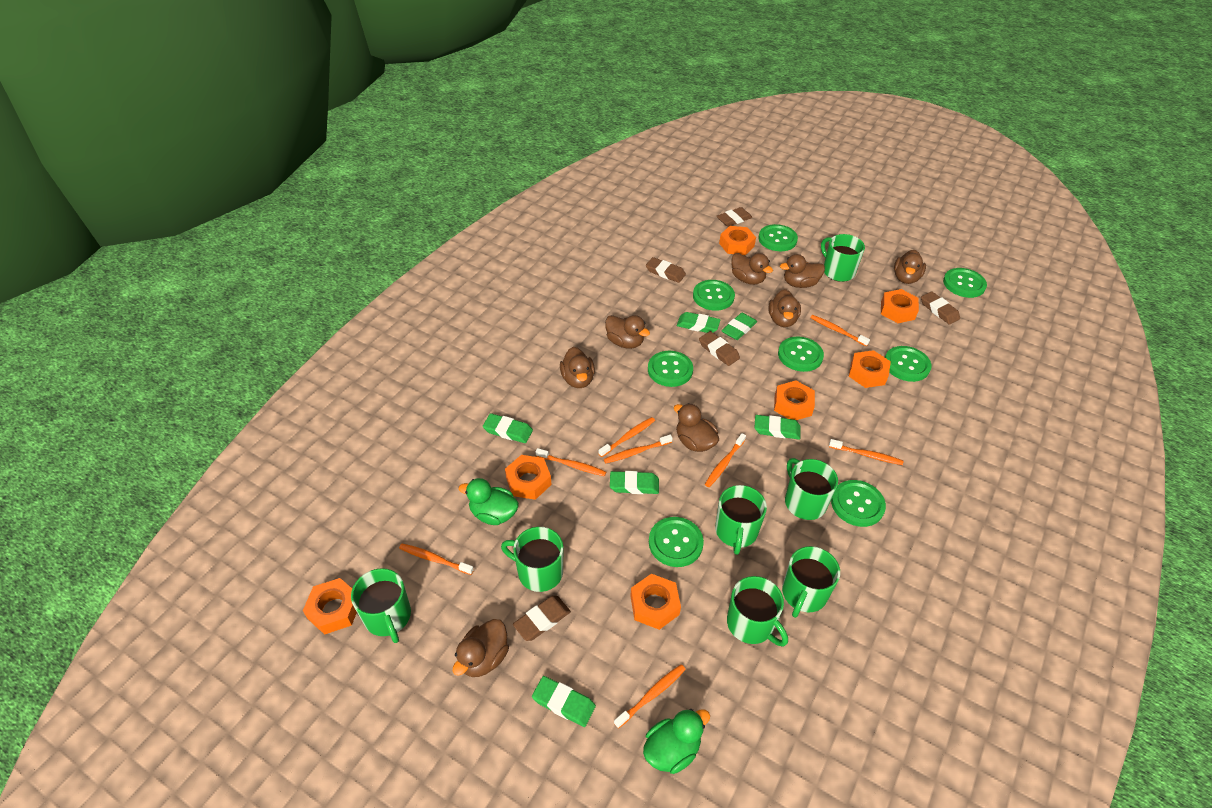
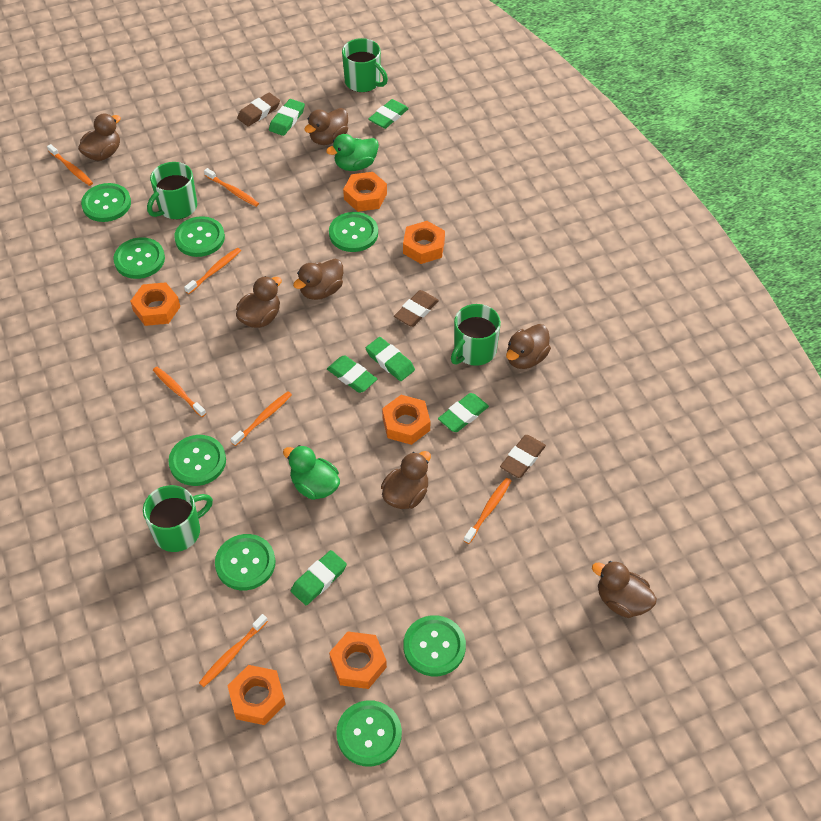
brown duck: 8 -> 7
brown eraser: 5 -> 3
green mug: 7 -> 4
orange nut: 7 -> 6
orange toothbrush: 8 -> 7

